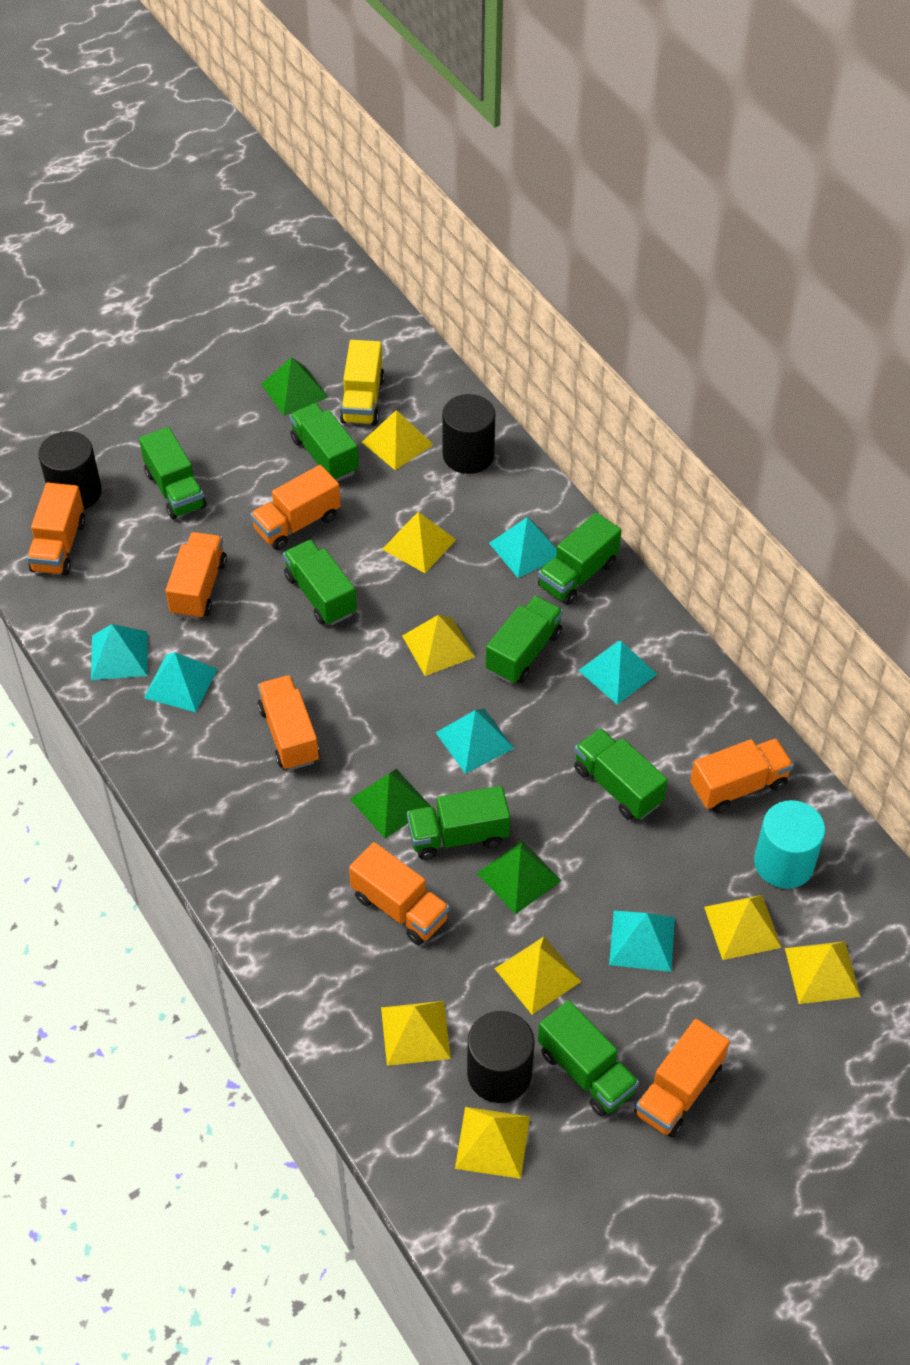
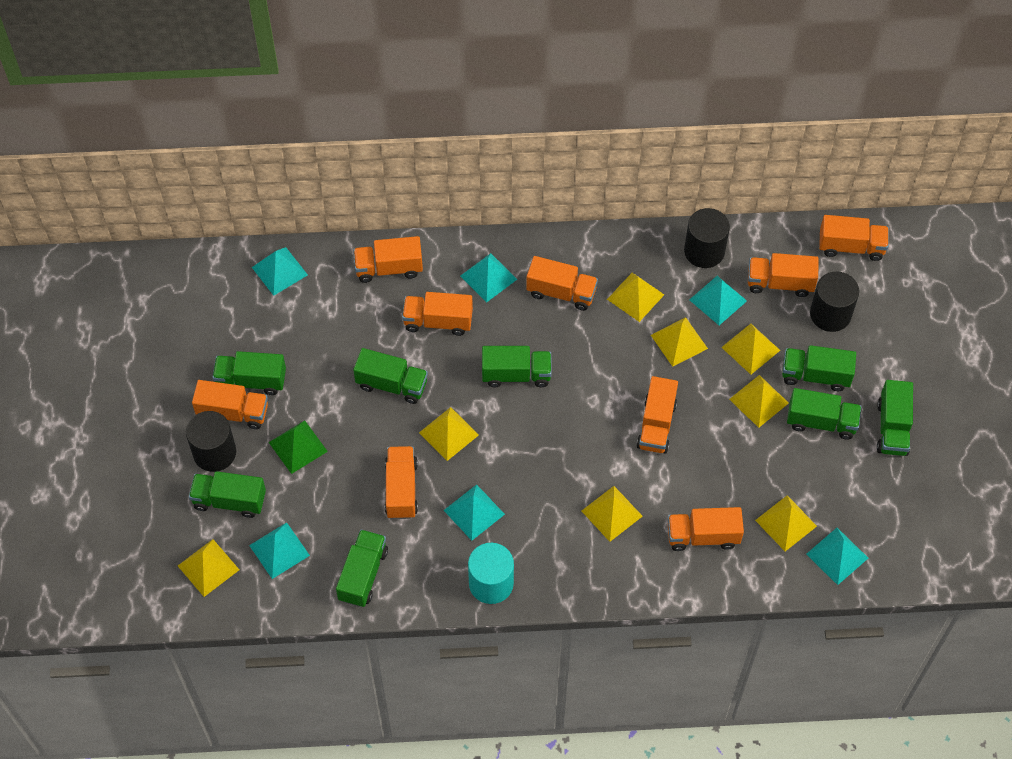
green pyramid: 3 -> 1
orange truck: 7 -> 9
yellow truck: 1 -> 0

